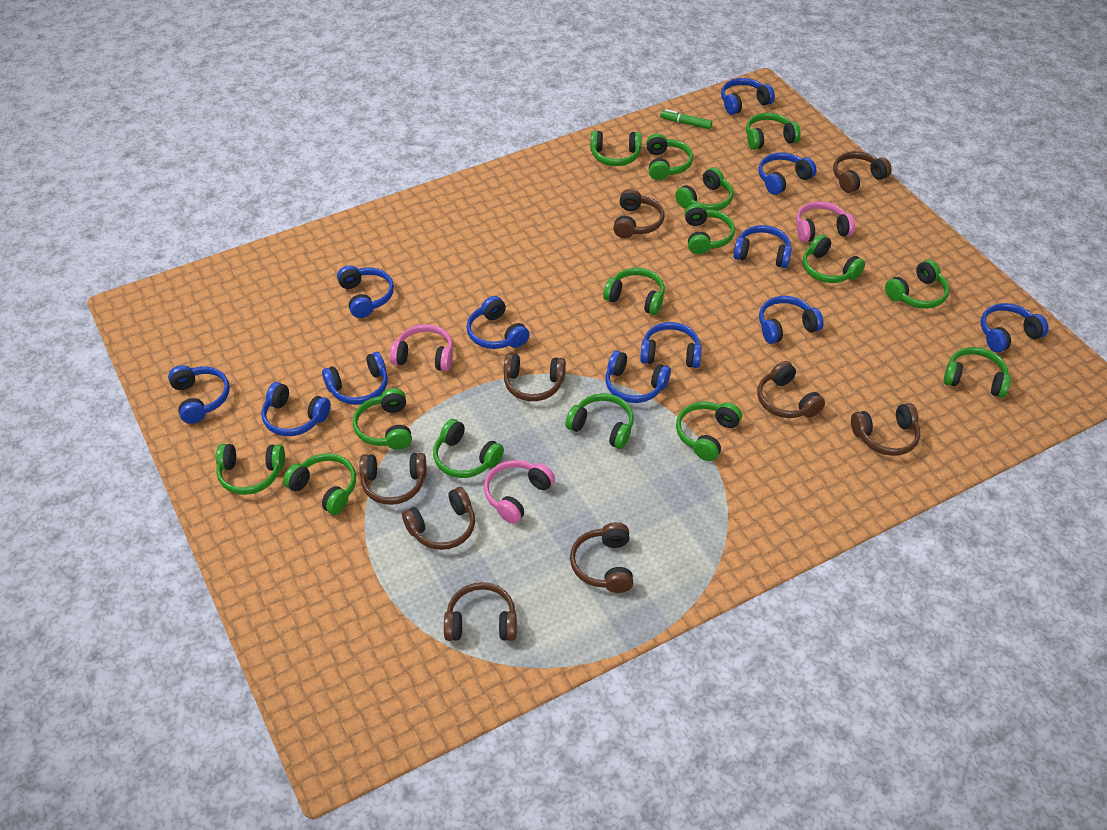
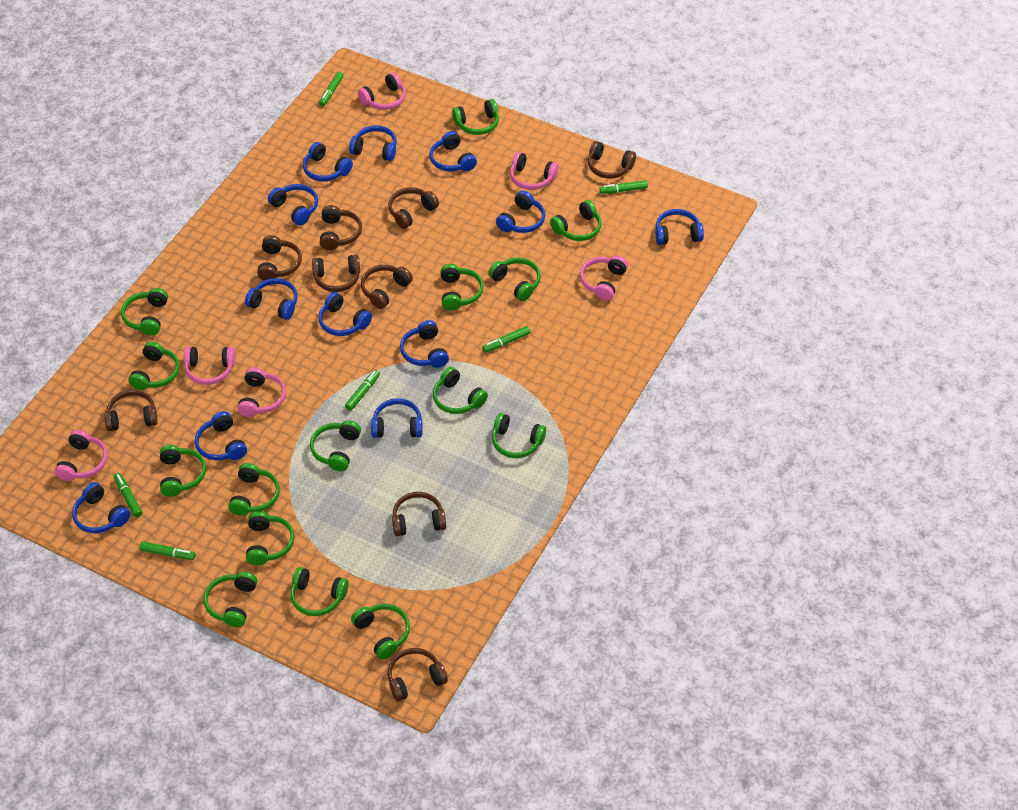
green marker: 1 -> 6
pink headphones: 3 -> 6

